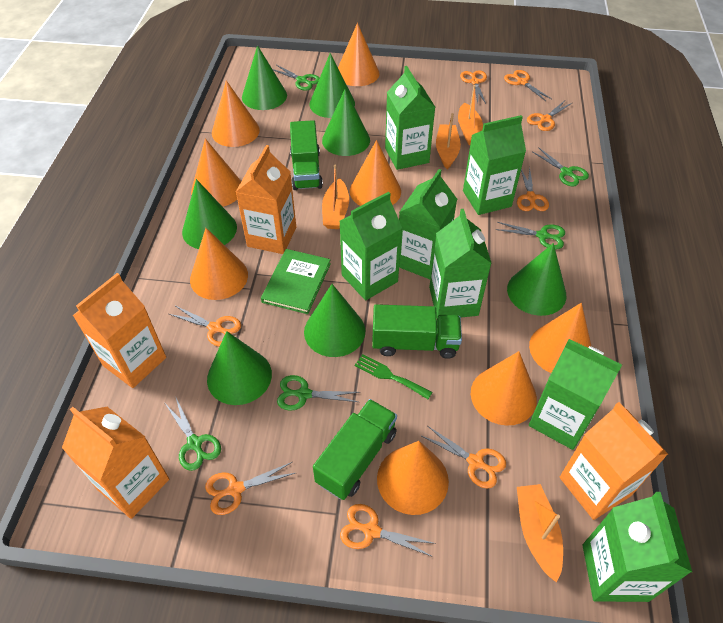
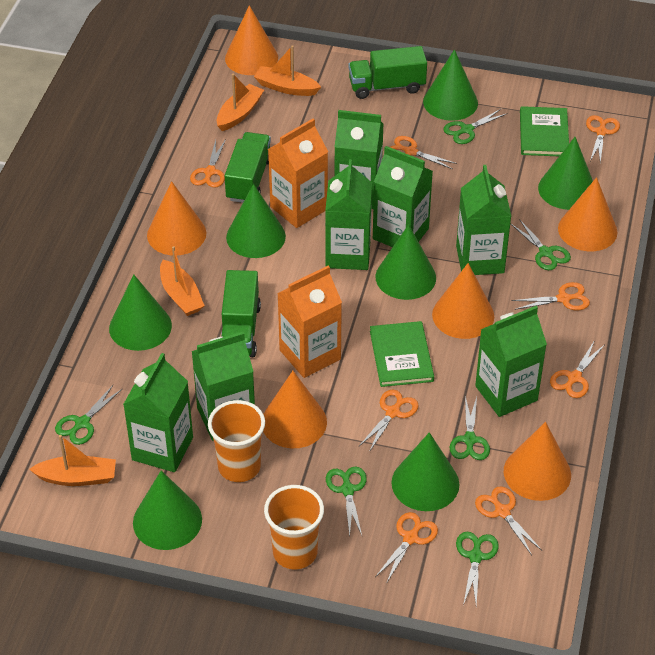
green book: 1 -> 2
green fork: 1 -> 0
green scissors: 5 -> 6
orange carton: 4 -> 2
orange cone: 8 -> 6
orange cup: 0 -> 2

